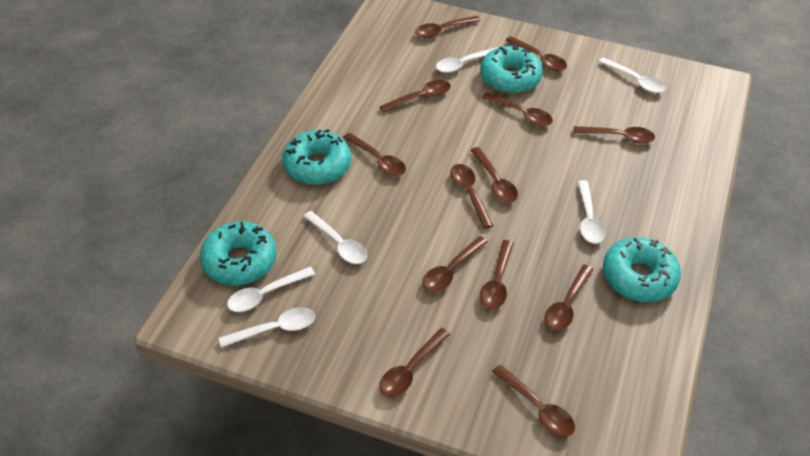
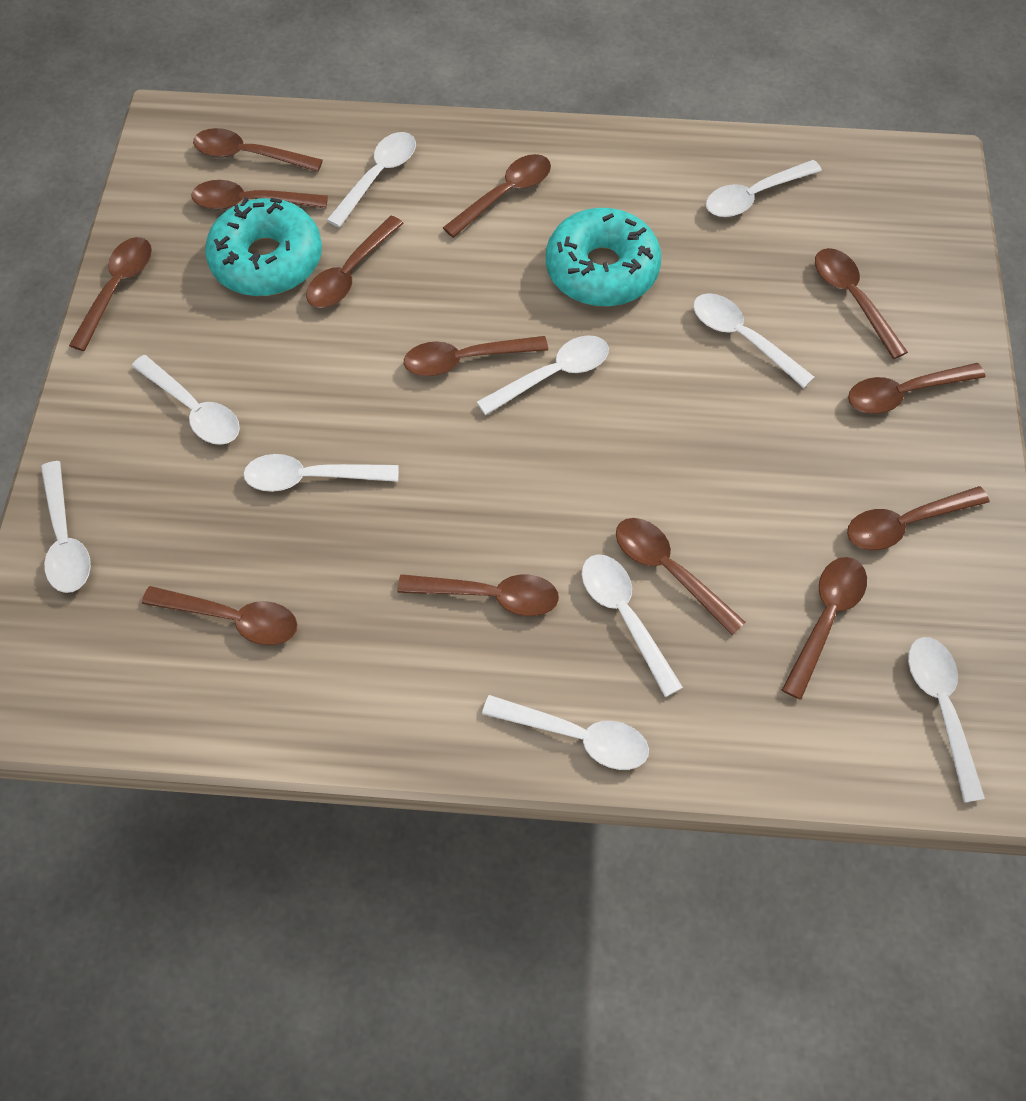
turquoise donut: 4 -> 2
white spoon: 6 -> 10

